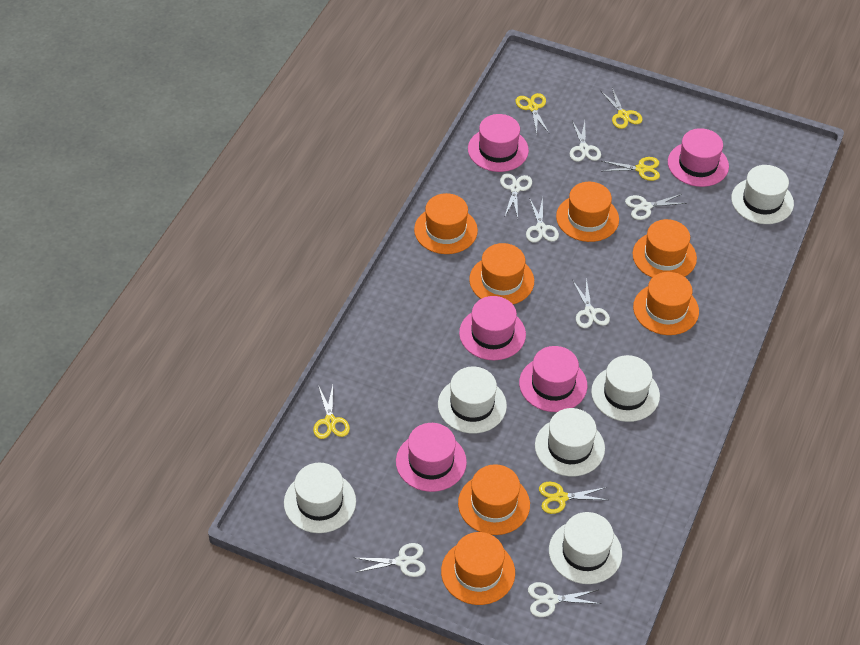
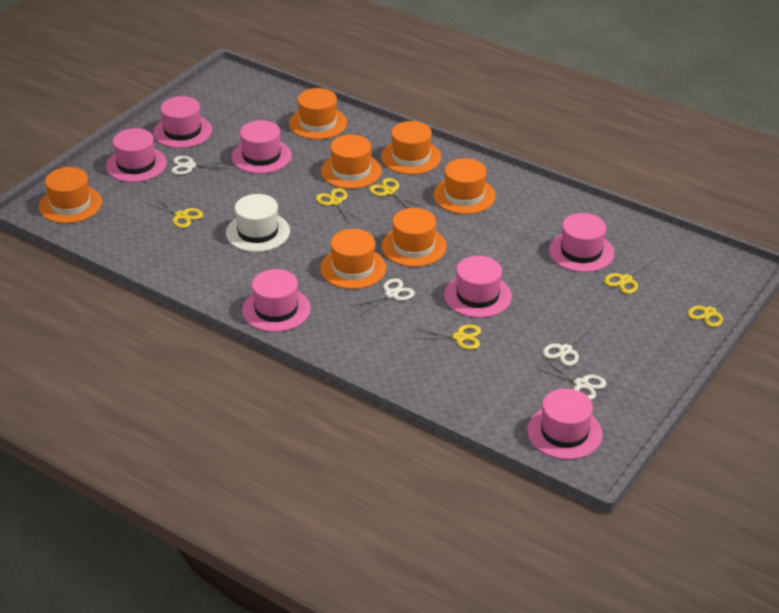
pink hat: 5 -> 7
white hat: 6 -> 1
white scissors: 7 -> 4
yellow scissors: 5 -> 6

